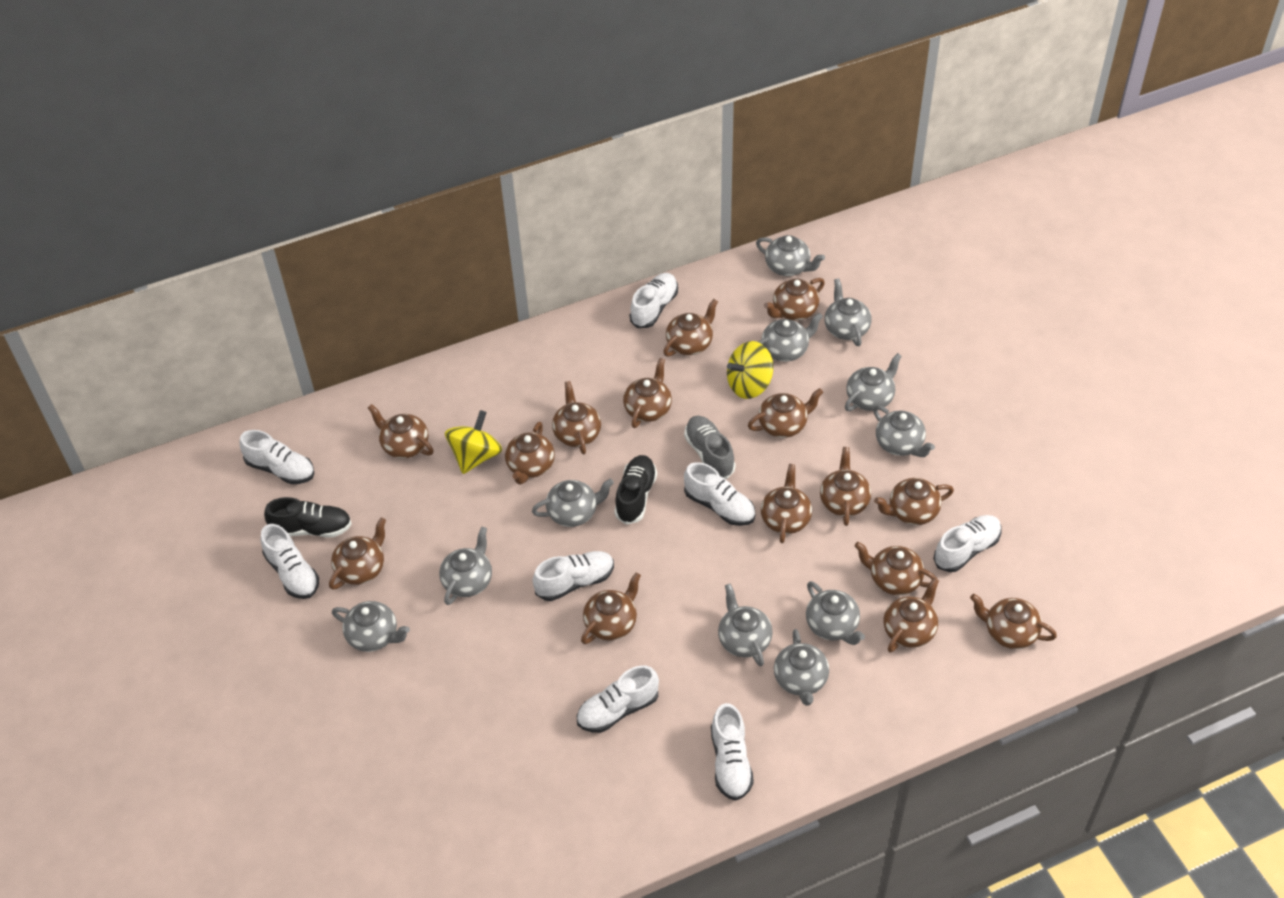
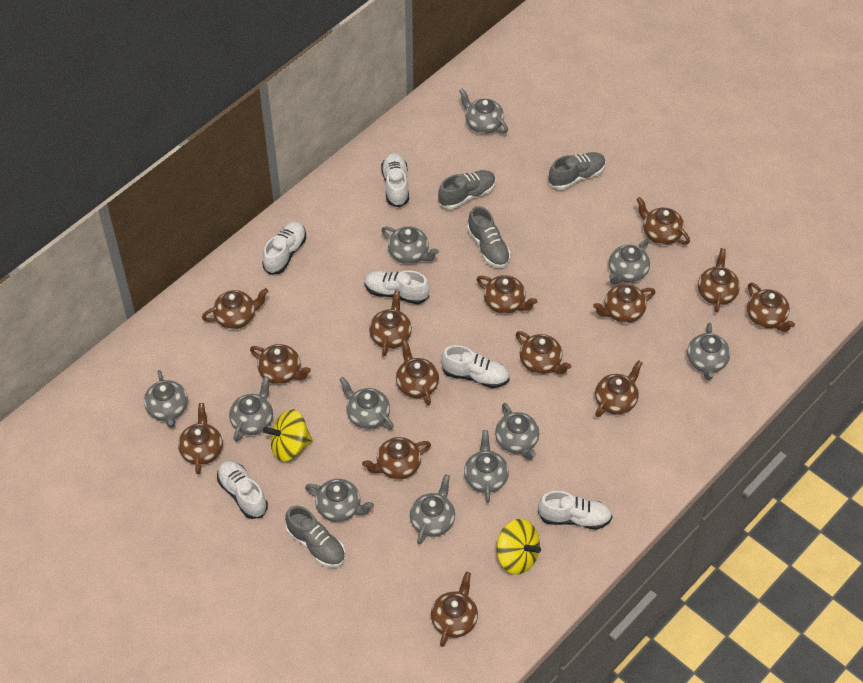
black shoe: 2 -> 0
brown teapot: 15 -> 14
grey shoe: 1 -> 4
white shoe: 8 -> 6

